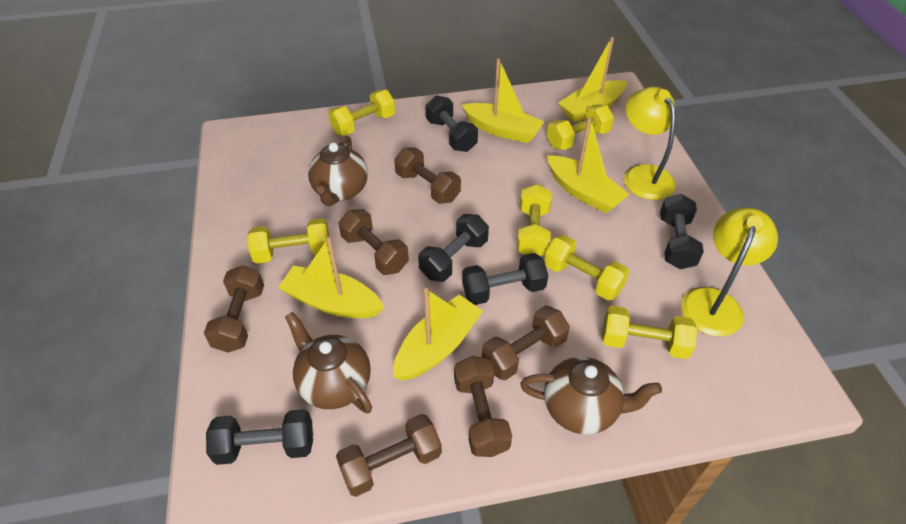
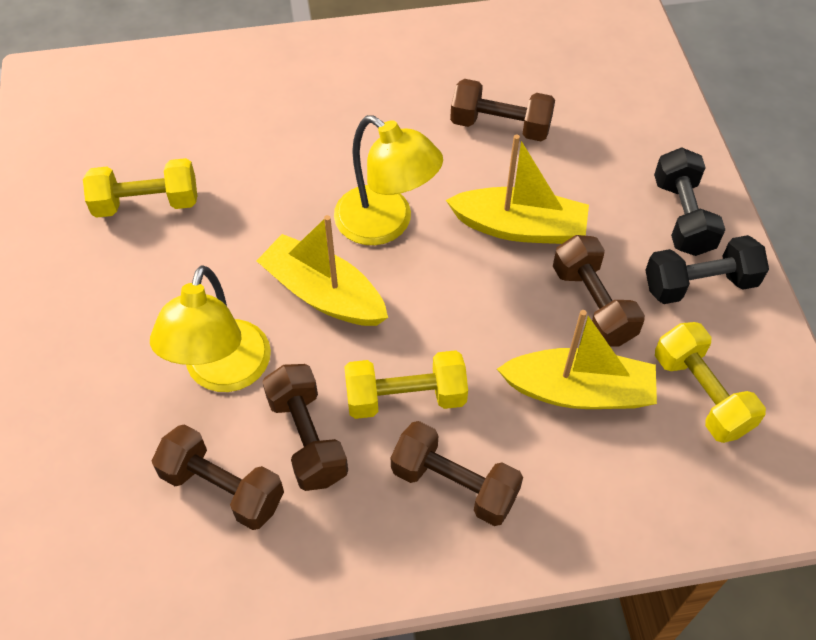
black dumbbell: 5 -> 2
brown dumbbell: 6 -> 5
brown teapot: 3 -> 0
yellow boat: 5 -> 3
yellow dumbbell: 6 -> 3

